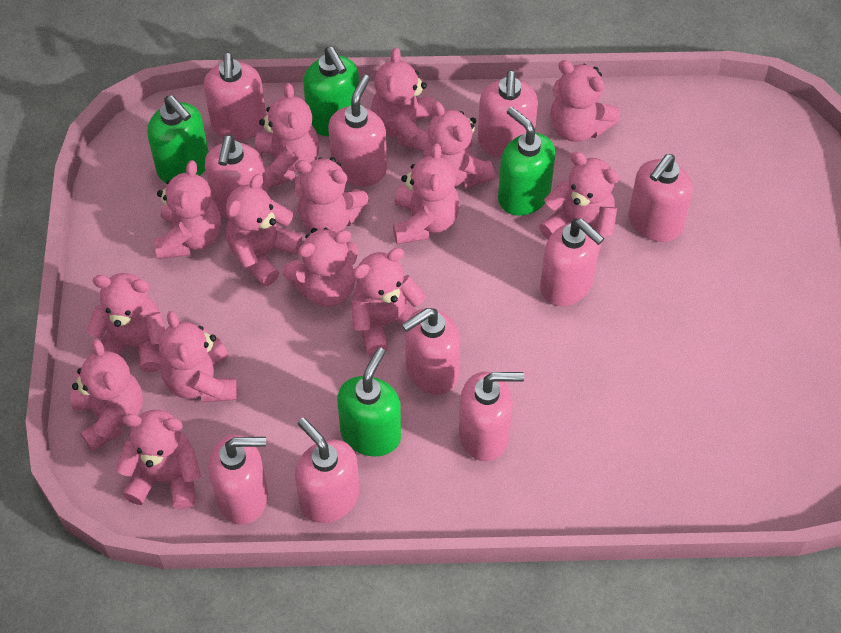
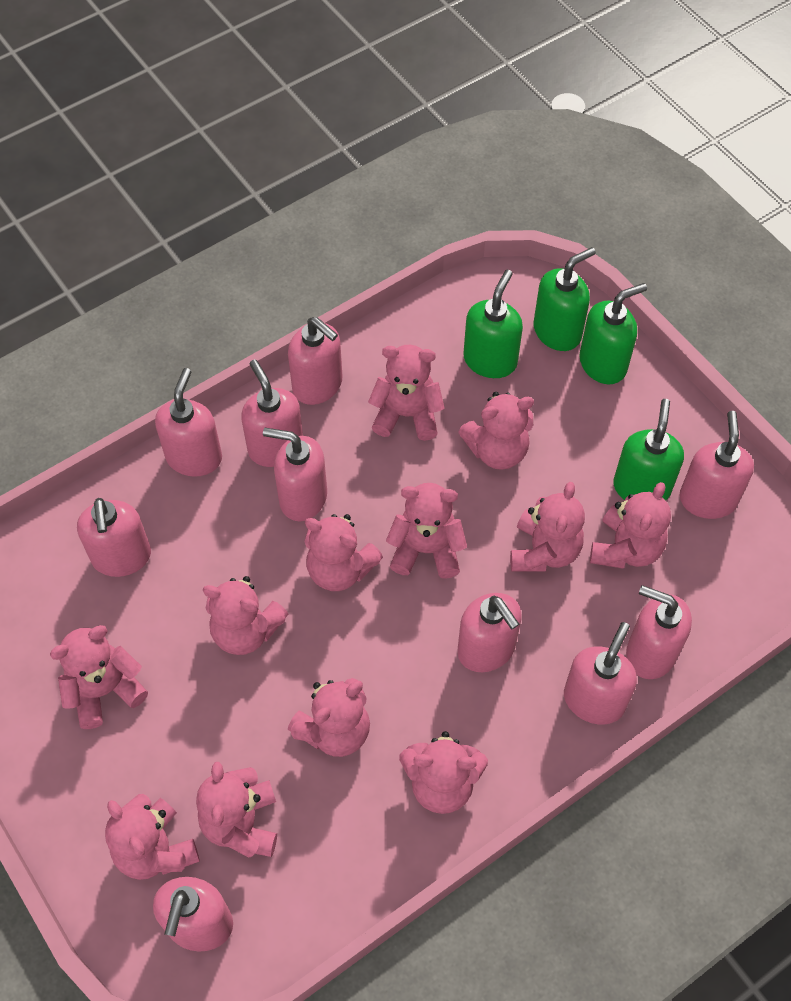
pink teddy bear: 15 -> 12

